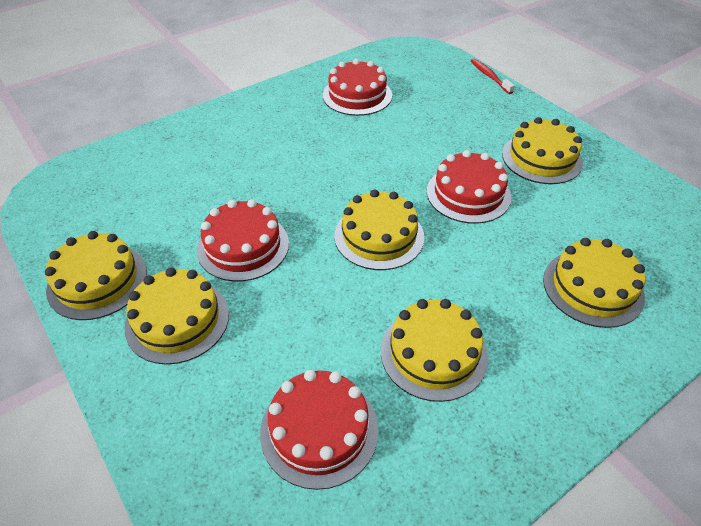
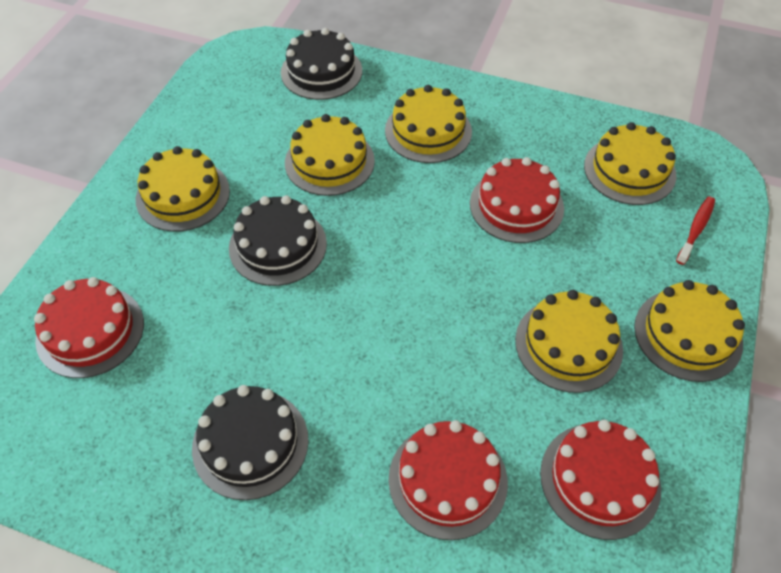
black cake: 0 -> 3

